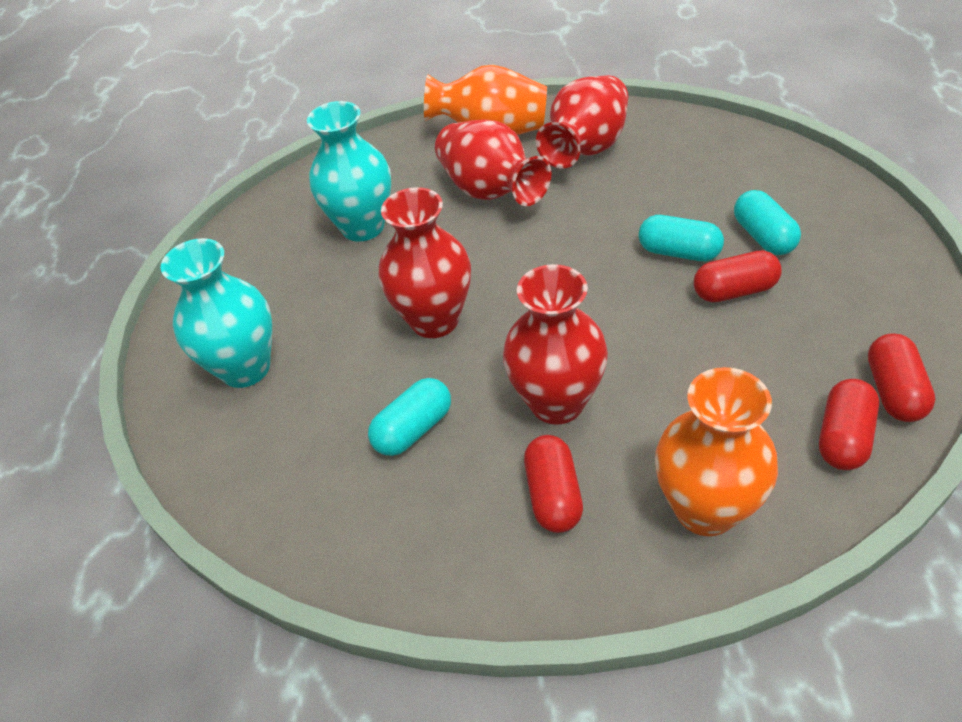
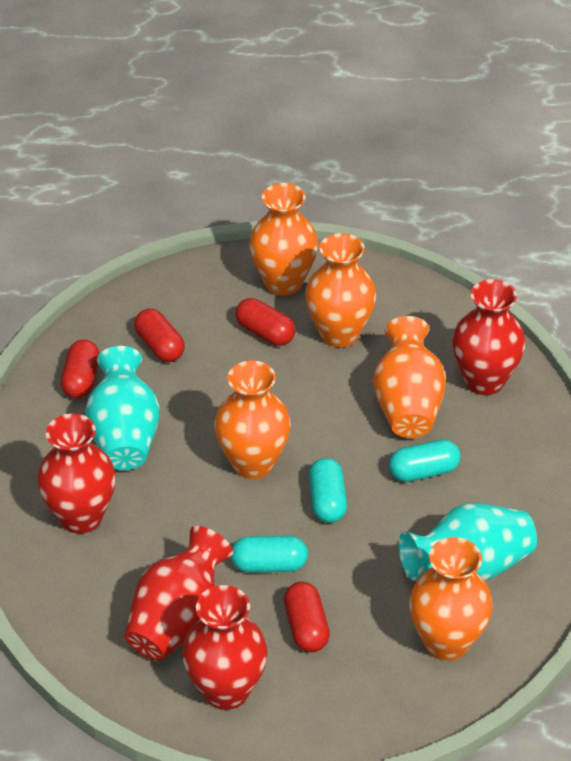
orange vase: 2 -> 5

